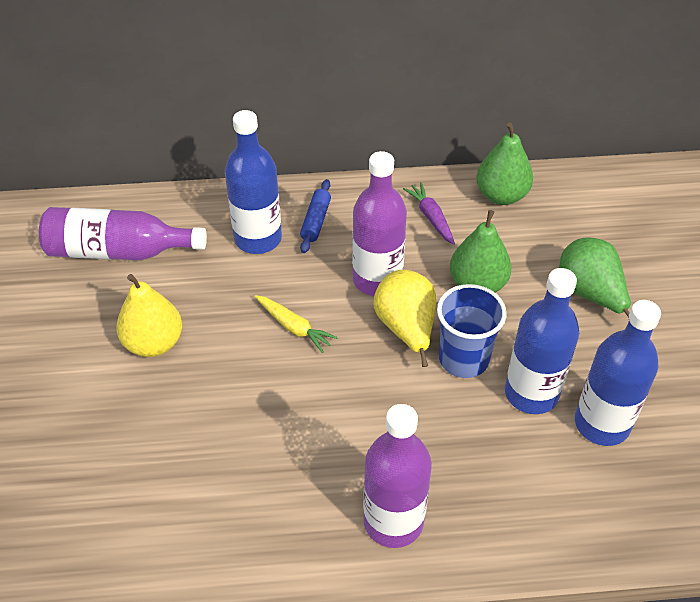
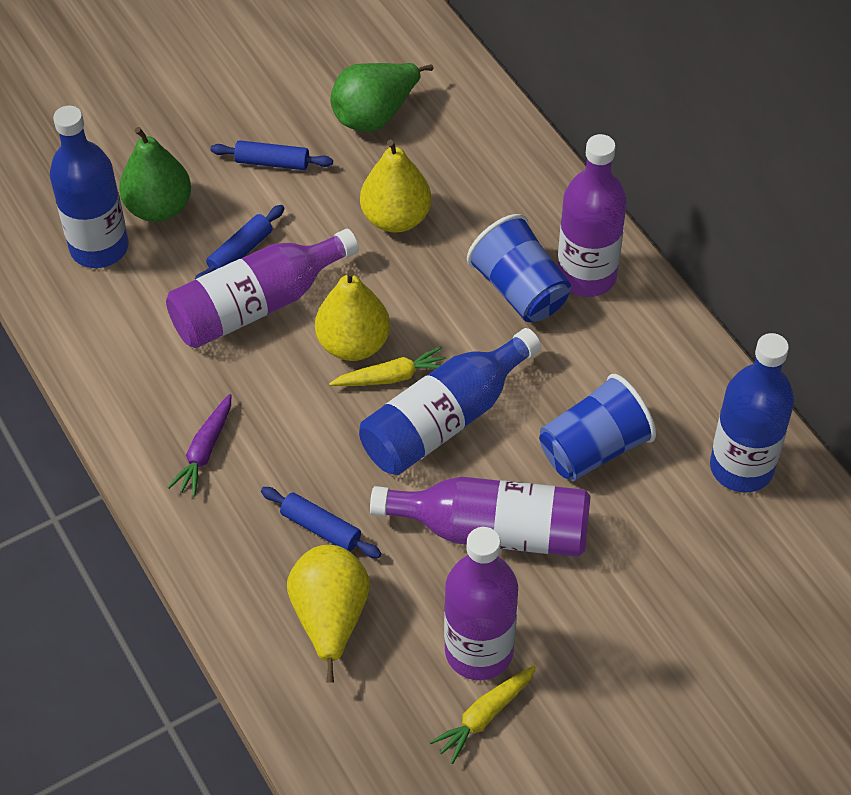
blue cup: 1 -> 2
blue rolling pin: 1 -> 3
green pear: 3 -> 2
purple bottle: 3 -> 4
yellow carrot: 1 -> 2
yellow pear: 2 -> 3

